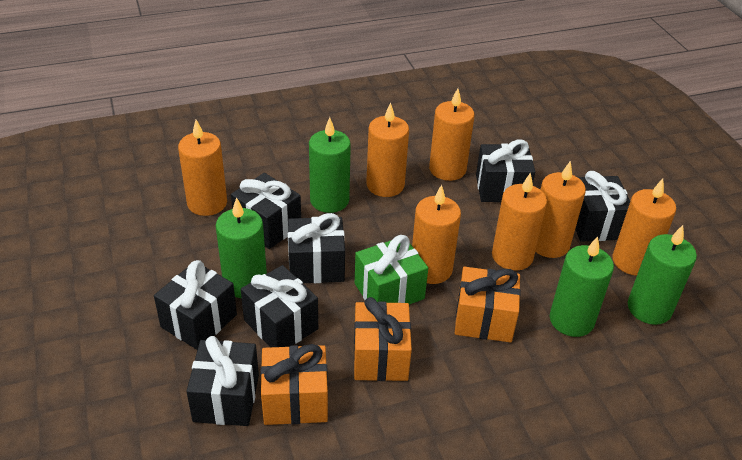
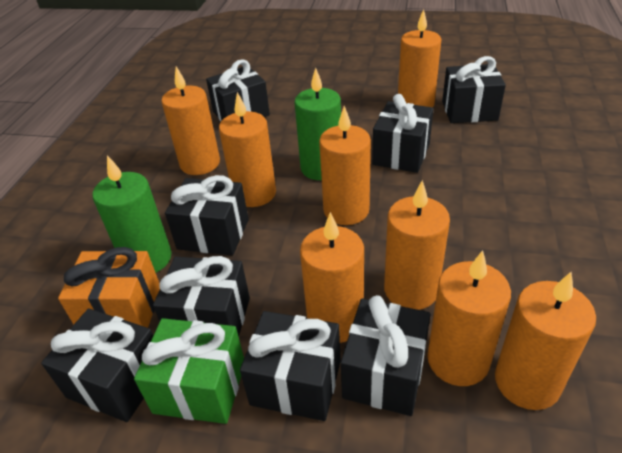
black gift: 7 -> 8
green candle: 4 -> 2
orange candle: 7 -> 8
orange gift: 3 -> 1

